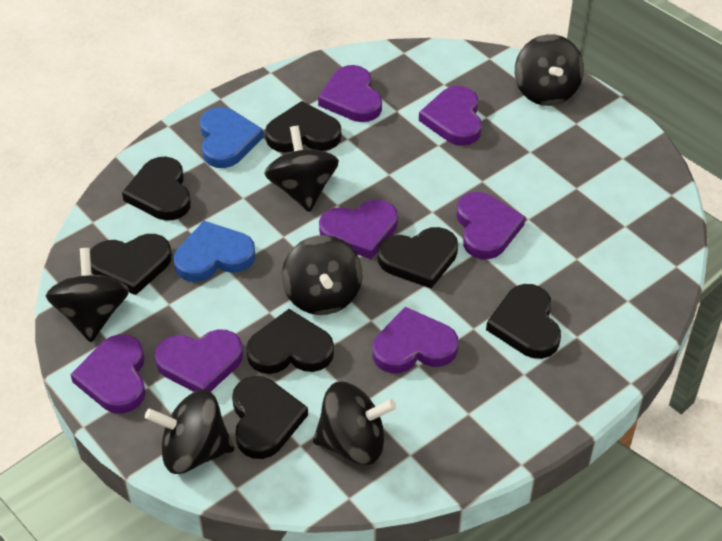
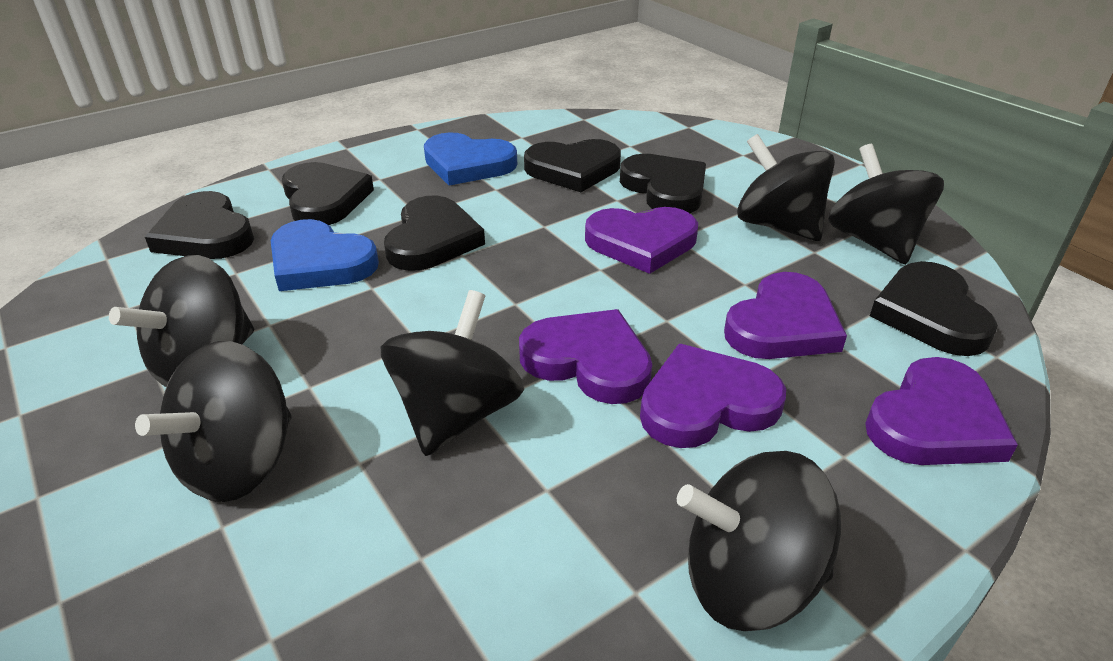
black heart: 7 -> 6
purple heart: 7 -> 5

